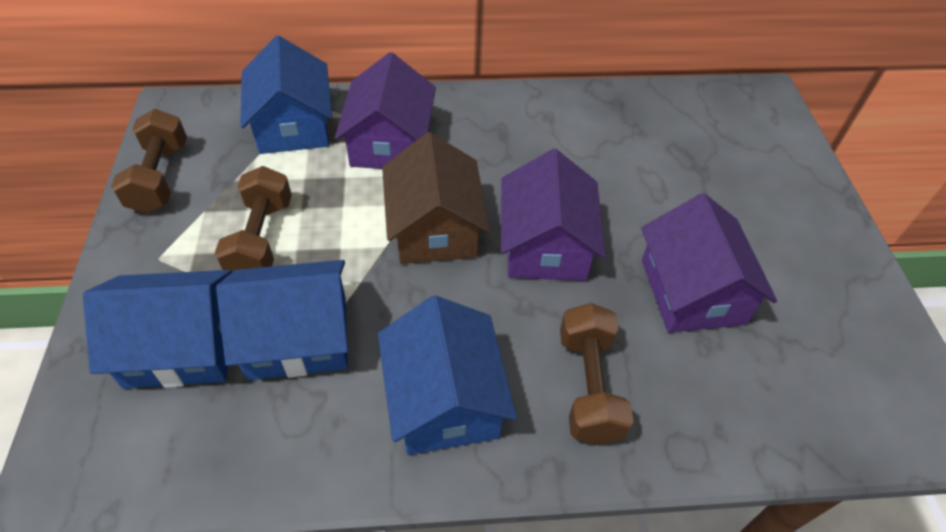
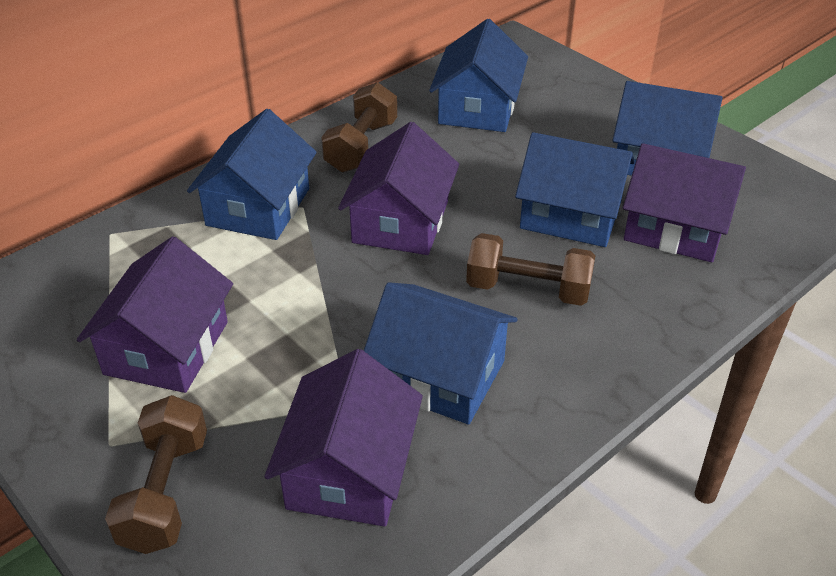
blue house: 4 -> 5
brown house: 1 -> 0
purple house: 3 -> 4

